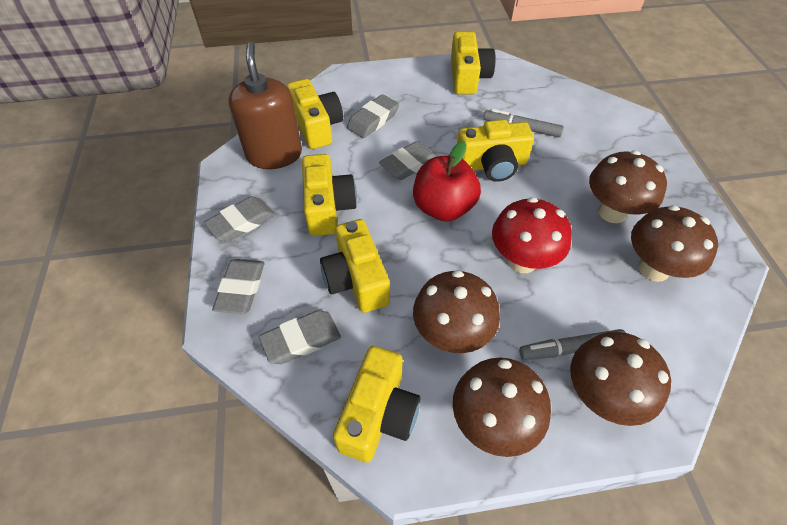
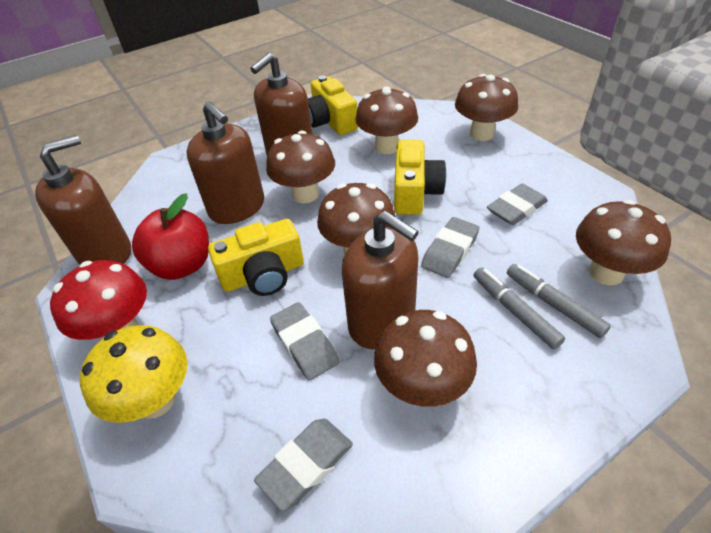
brown mushroom: 5 -> 6
brown soap dispenser: 1 -> 4
grey eraser: 5 -> 4
yellow camera: 6 -> 3
yellow mushroom: 0 -> 1

